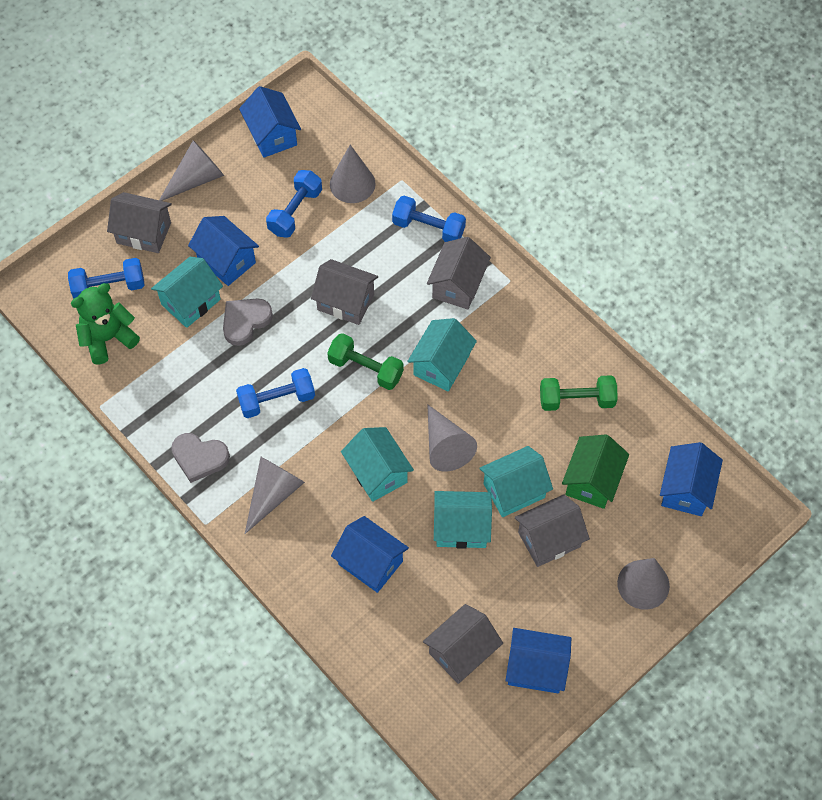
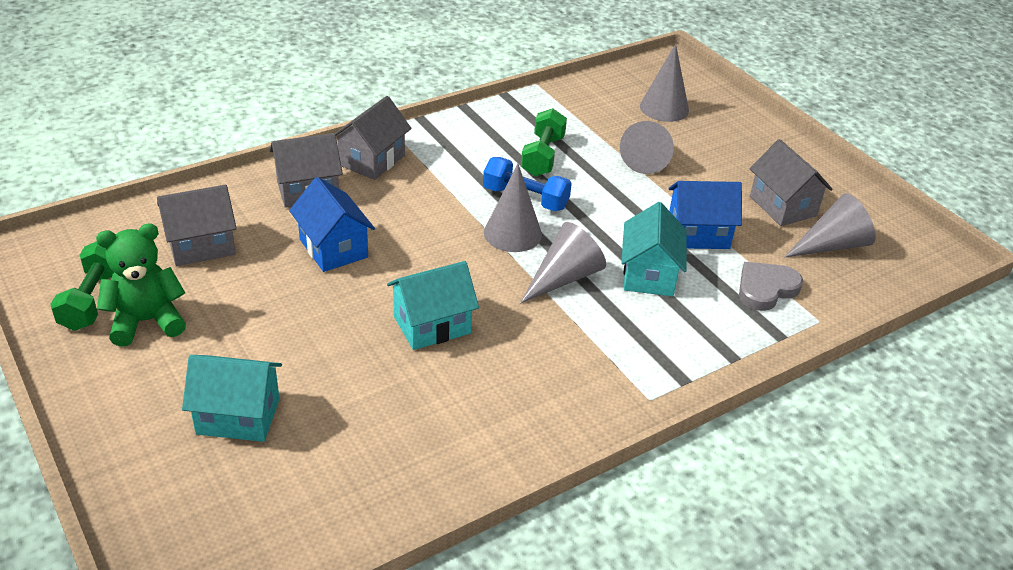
blue dumbbell: 4 -> 1
blue house: 5 -> 2
green house: 1 -> 0
grey heart: 2 -> 1
grey house: 5 -> 4
turquoise house: 5 -> 3

